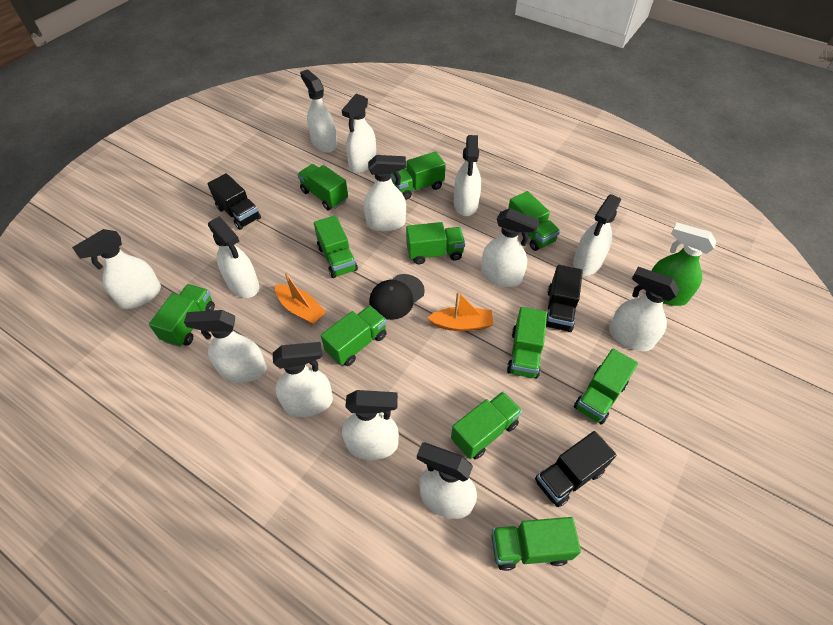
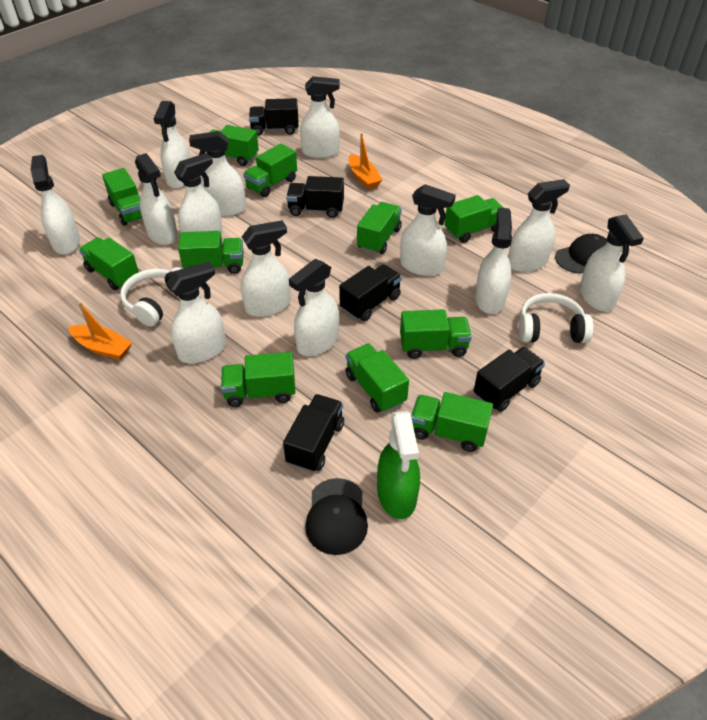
black cap: 1 -> 2
black truck: 3 -> 5
white headphones: 0 -> 2

